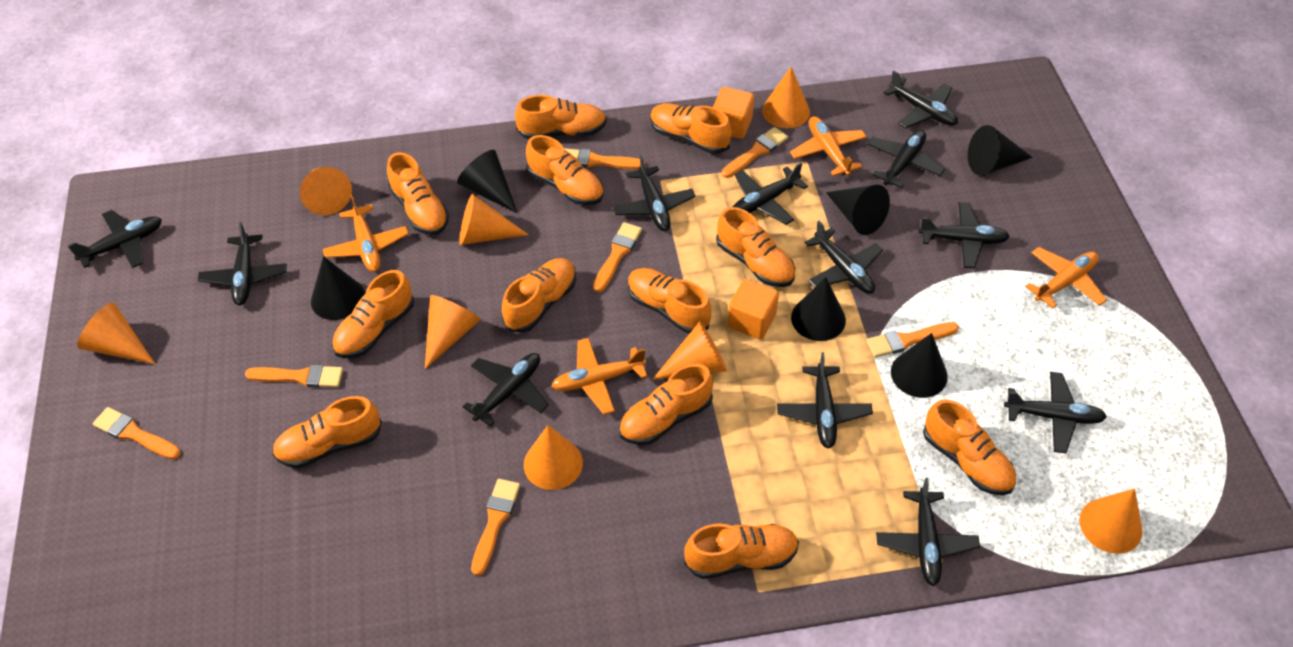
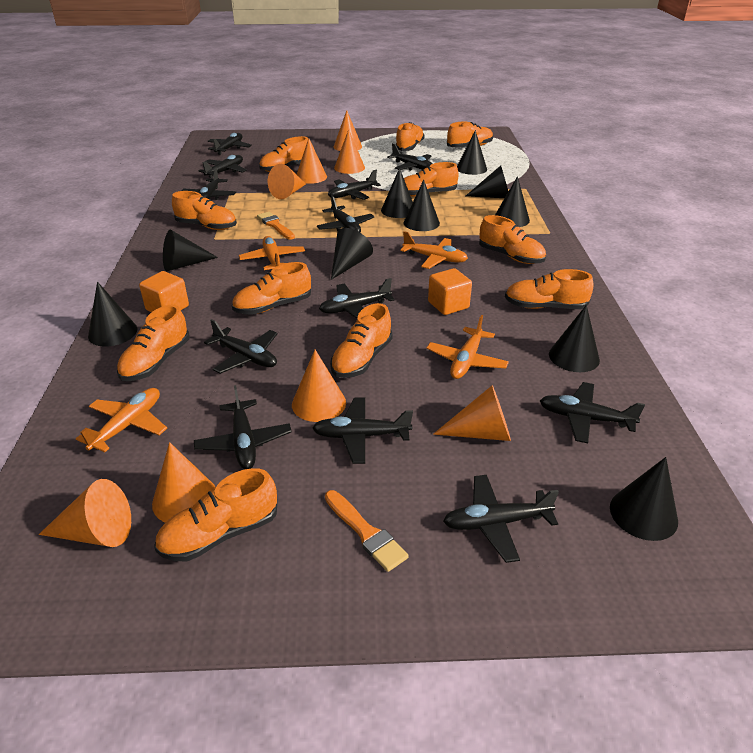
black cone: 6 -> 10
orange brush: 7 -> 2
orange shoe: 12 -> 11

